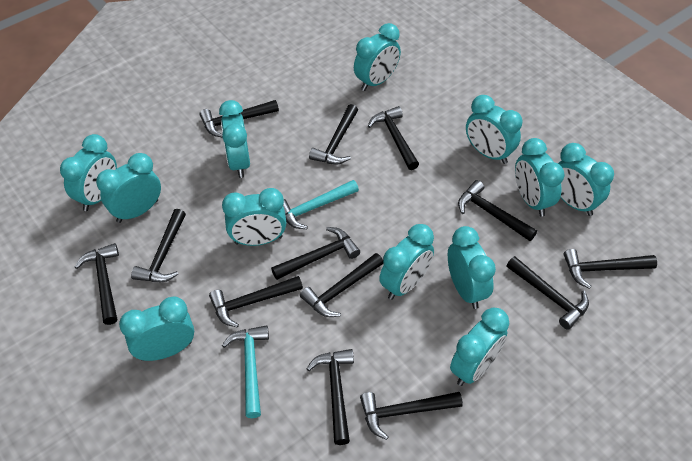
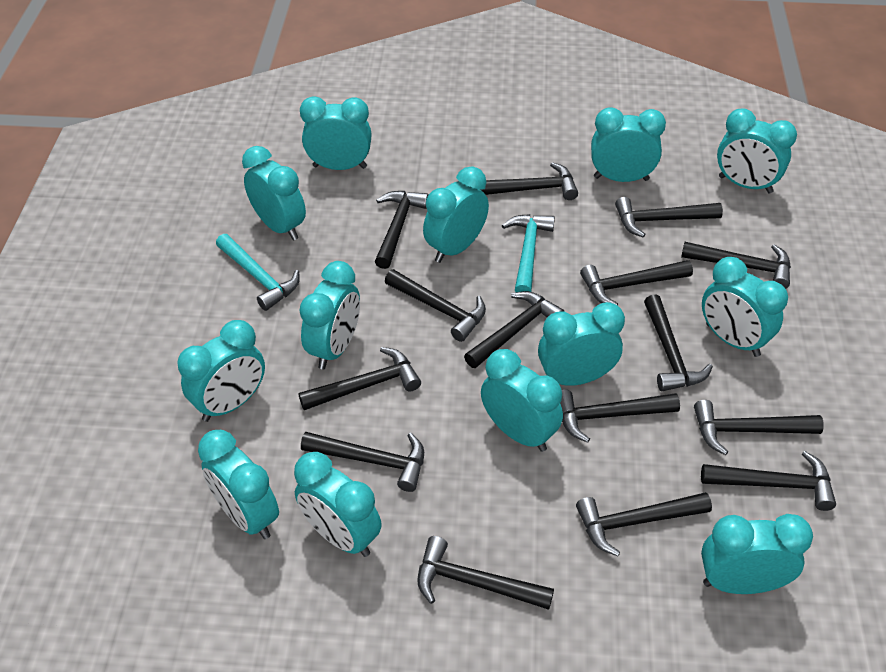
black hammer: 13 -> 15
turquoise clock: 12 -> 13

